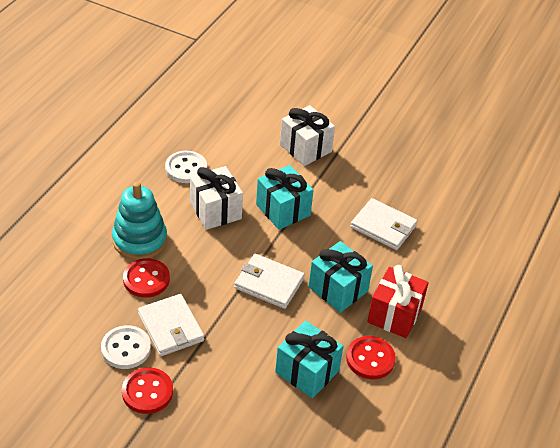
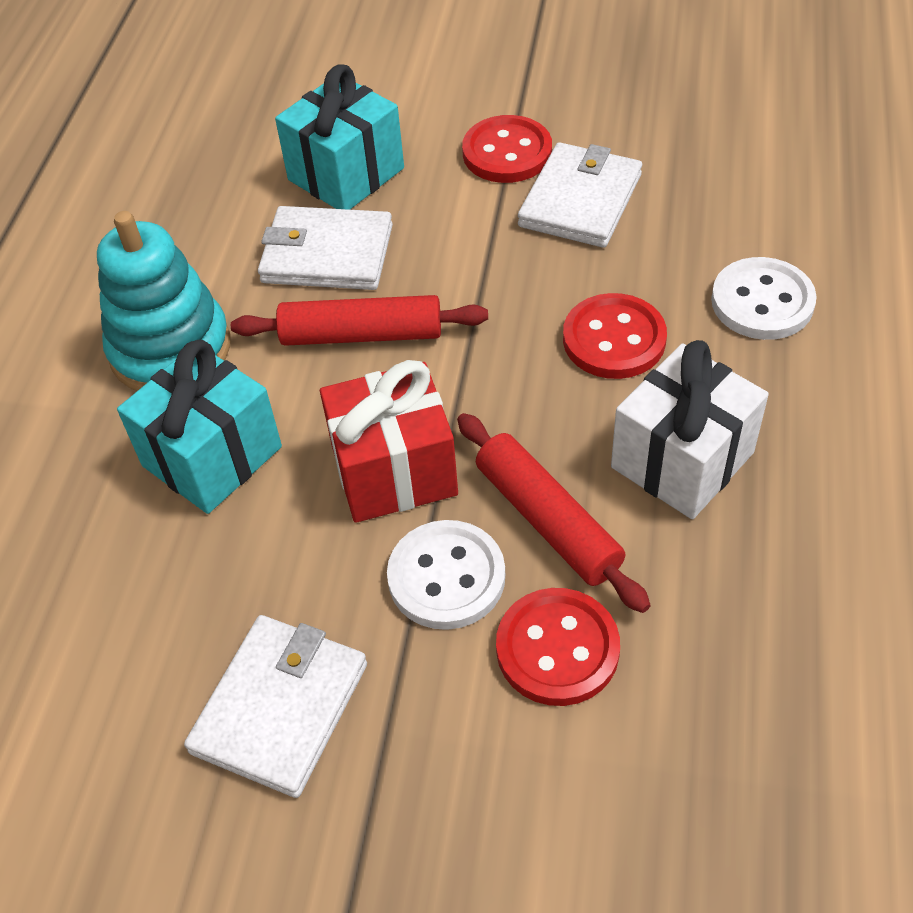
red rolling pin: 0 -> 2
turquoise gift: 3 -> 2
white gift: 2 -> 1

